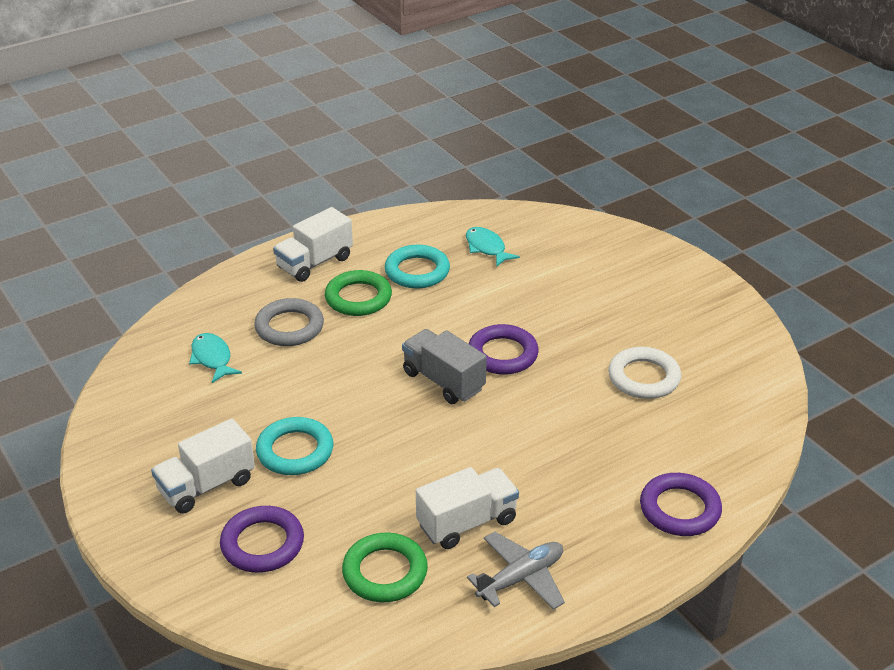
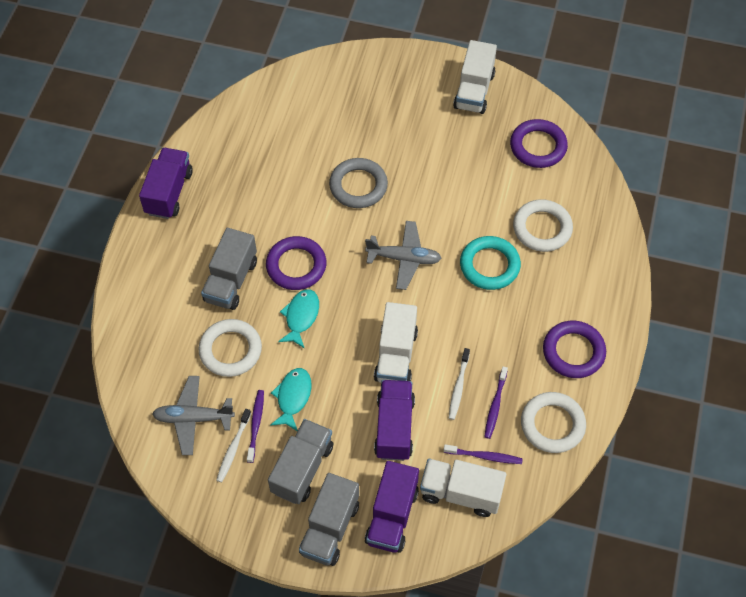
green ring: 2 -> 0
grey plane: 1 -> 2
grey truck: 1 -> 3
purple toothbrush: 0 -> 3
purple truck: 0 -> 3
turquoise ring: 2 -> 1
white ring: 1 -> 3
white toothbrush: 0 -> 2

